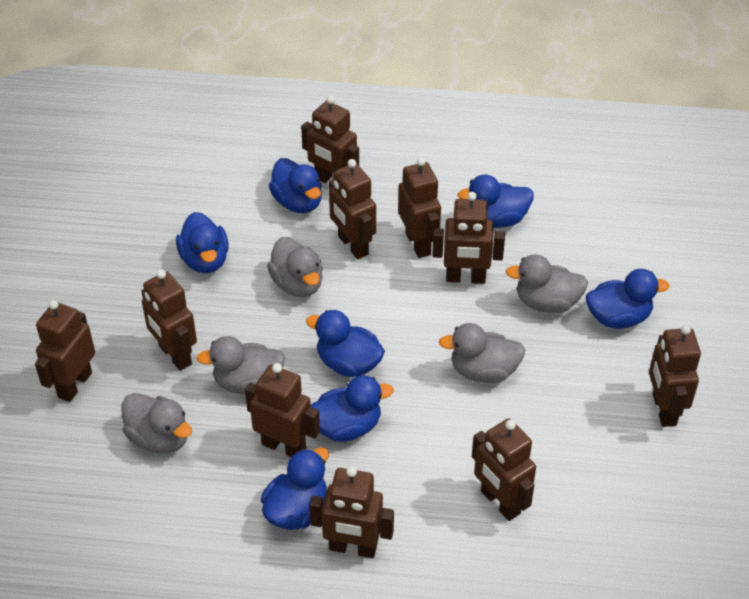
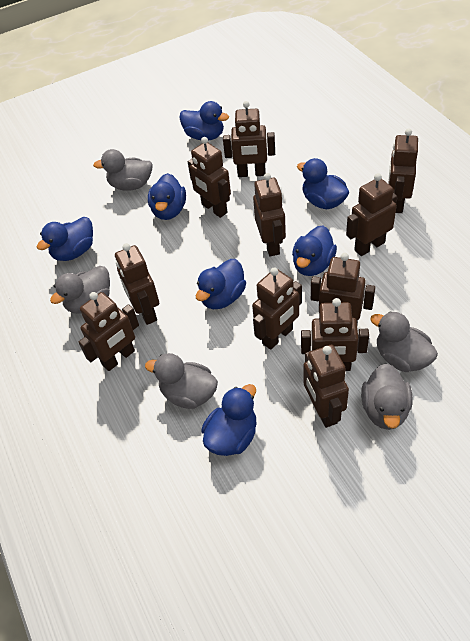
brown robot: 10 -> 11

